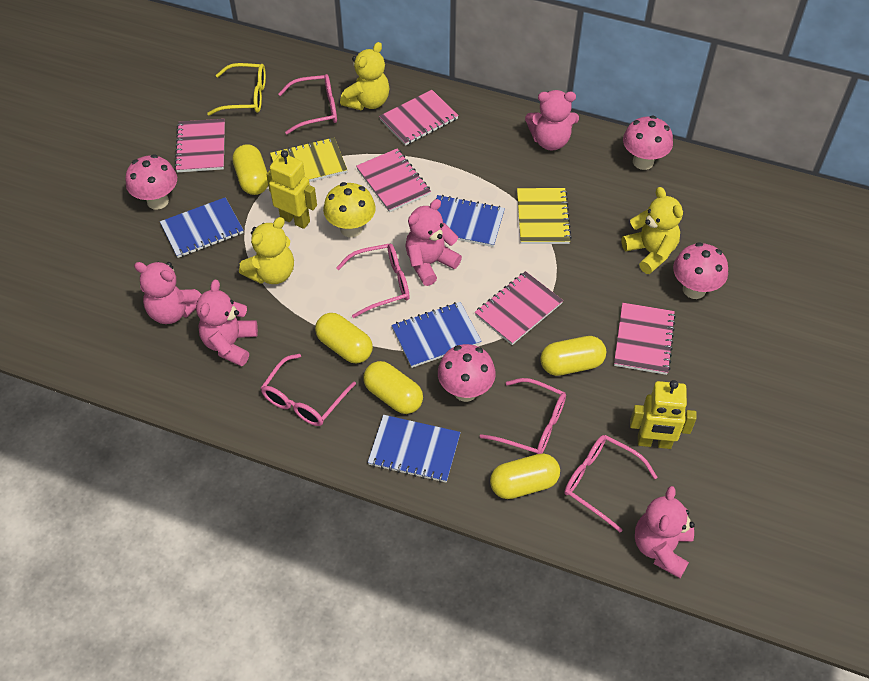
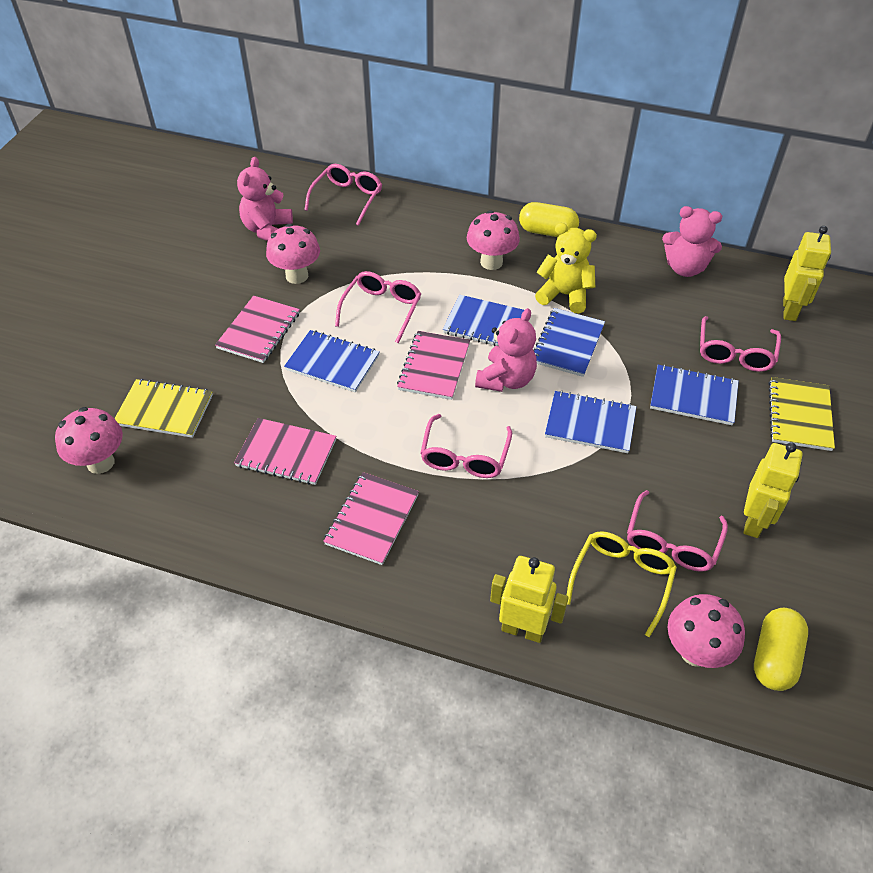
blue notebook: 4 -> 5
pink notebook: 5 -> 4
pink teddy bear: 5 -> 3
yellow capsule: 5 -> 2
yellow mushroom: 1 -> 0
yellow robot: 2 -> 3
yellow teddy bear: 3 -> 1

